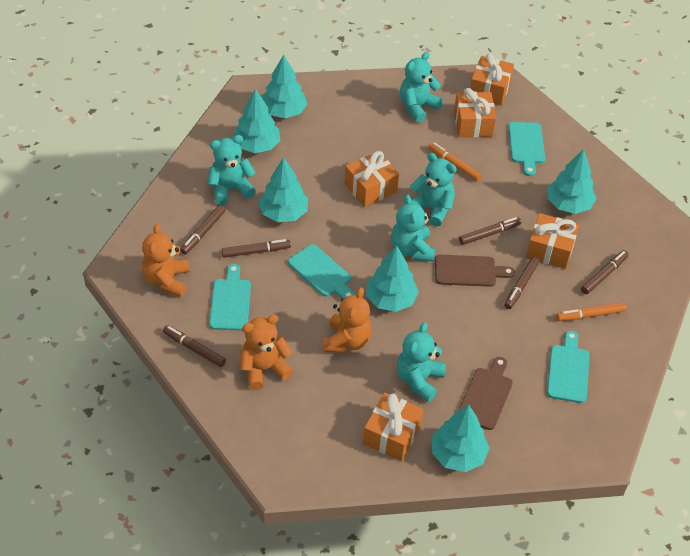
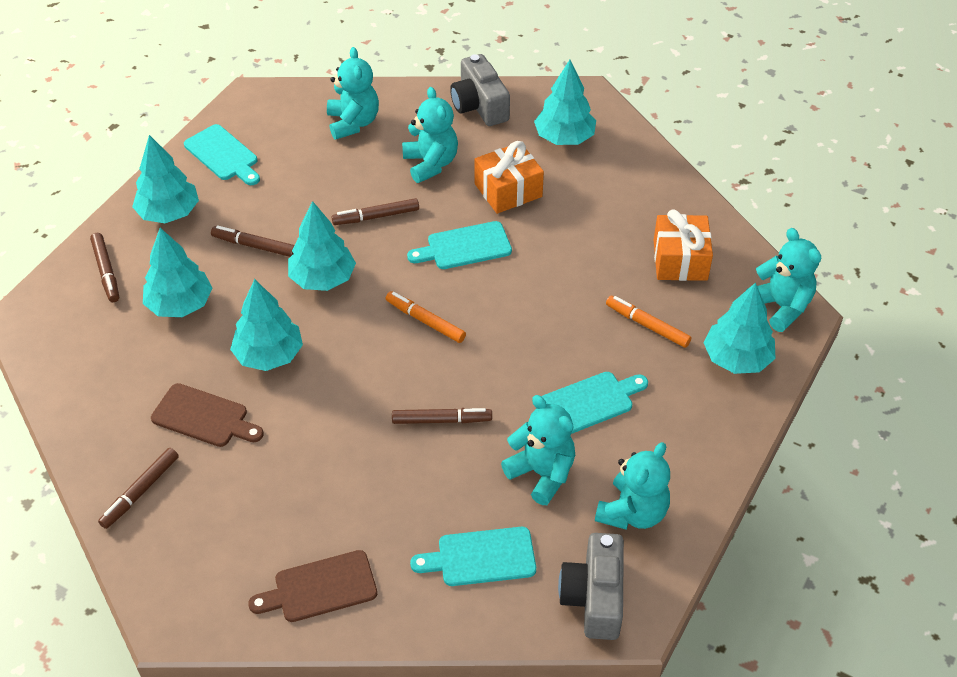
brown marker: 6 -> 5
grey camera: 0 -> 2
orange gift: 5 -> 2
orange teddy bear: 3 -> 0

